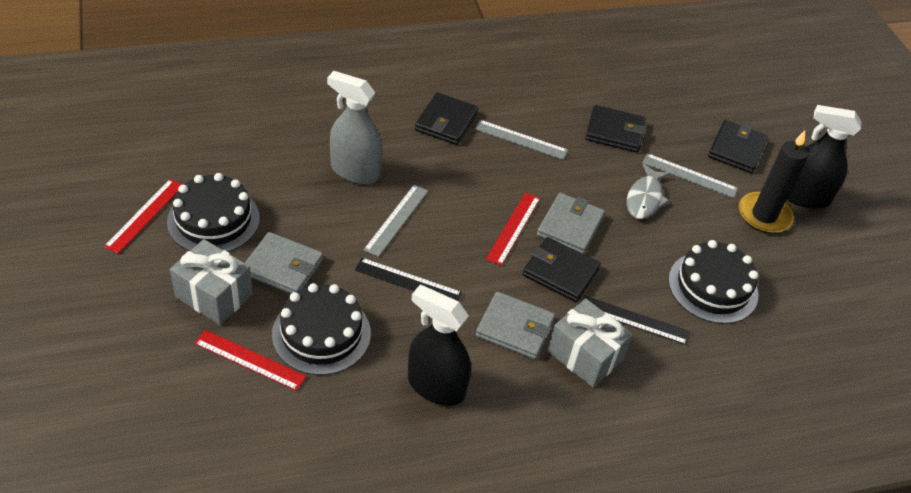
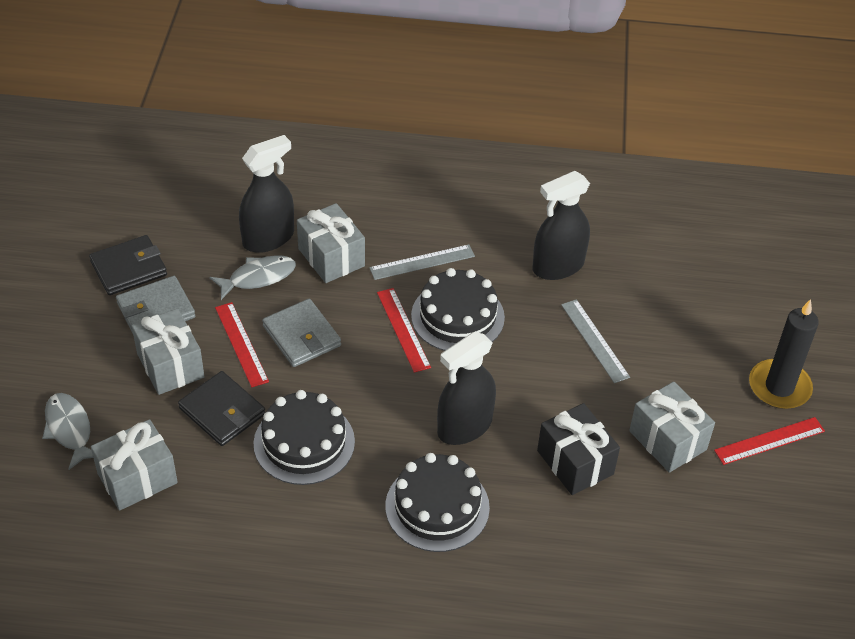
black gift: 0 -> 1
black ruler: 2 -> 0
black spray bottle: 2 -> 3
black wallet: 4 -> 2
grey fish: 1 -> 2
grey gift: 2 -> 4
grey ruler: 3 -> 2
grey spray bottle: 1 -> 0
grey wallet: 3 -> 2

